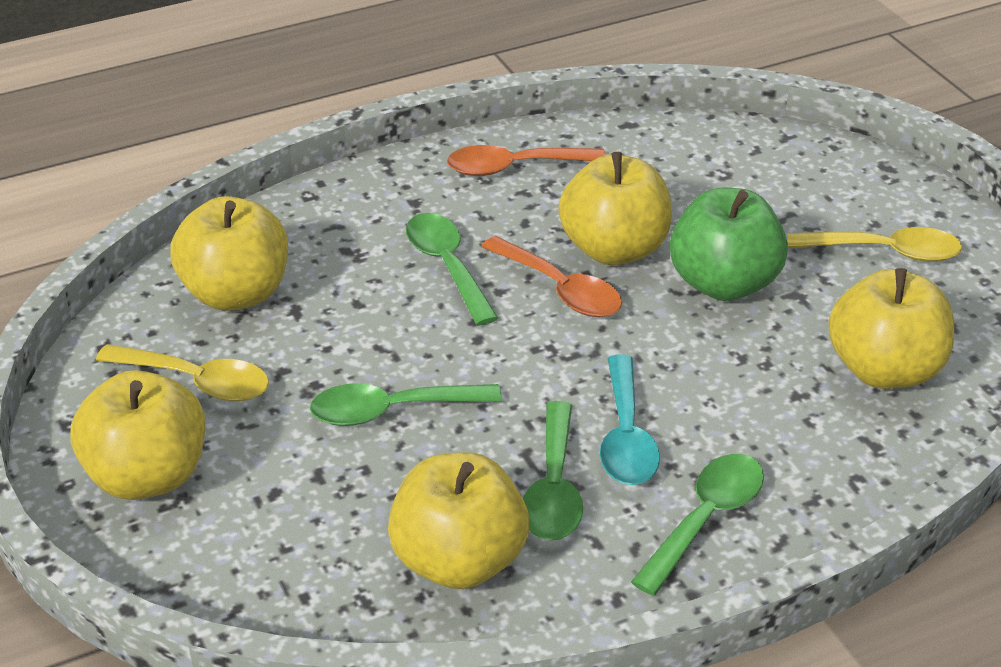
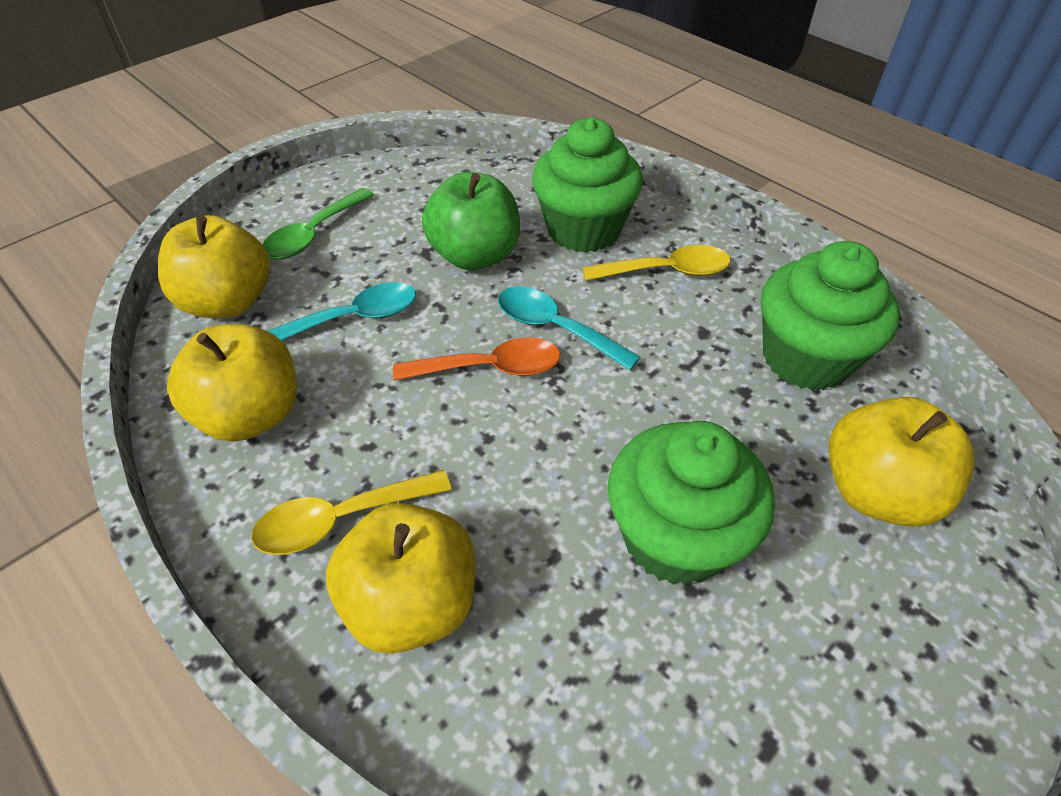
green cupcake: 0 -> 3
green spoon: 4 -> 1
orange spoon: 2 -> 1
turquoise spoon: 1 -> 2
yellow apple: 5 -> 4

